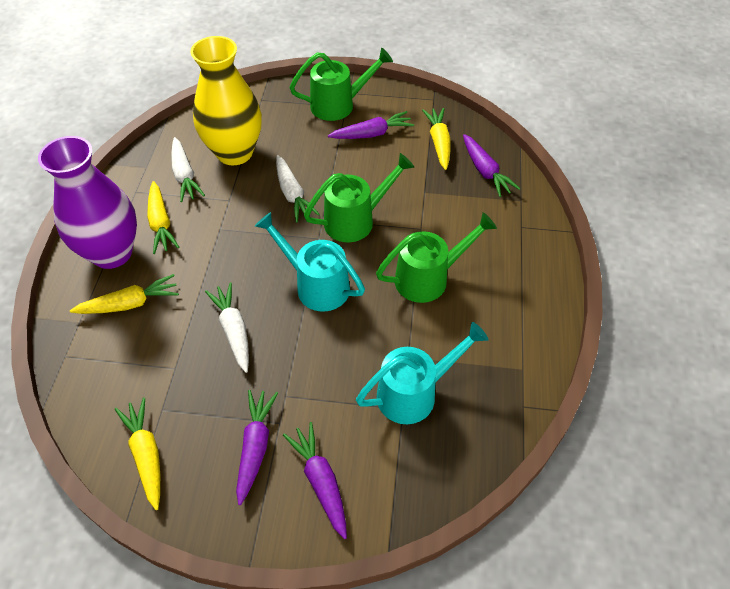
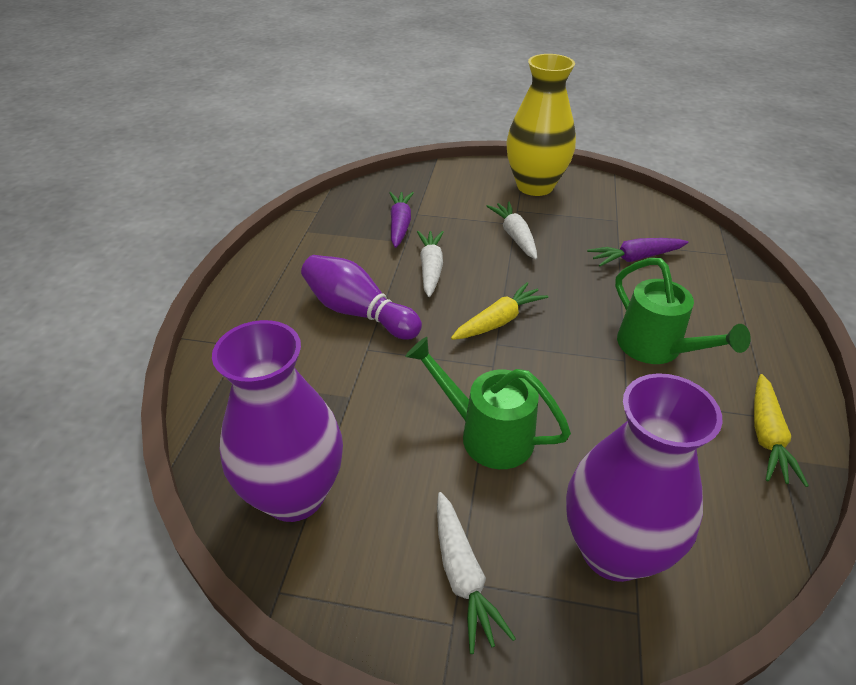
green watering can: 3 -> 2
purple bowling pin: 0 -> 1
purple carrot: 4 -> 2
purple vase: 1 -> 2
turquoise watering can: 2 -> 0
yellow carrot: 4 -> 2

